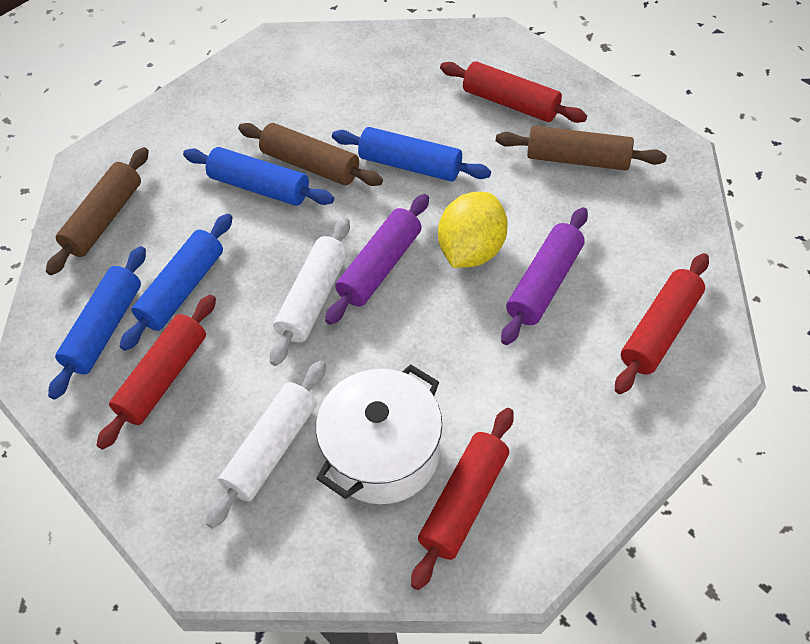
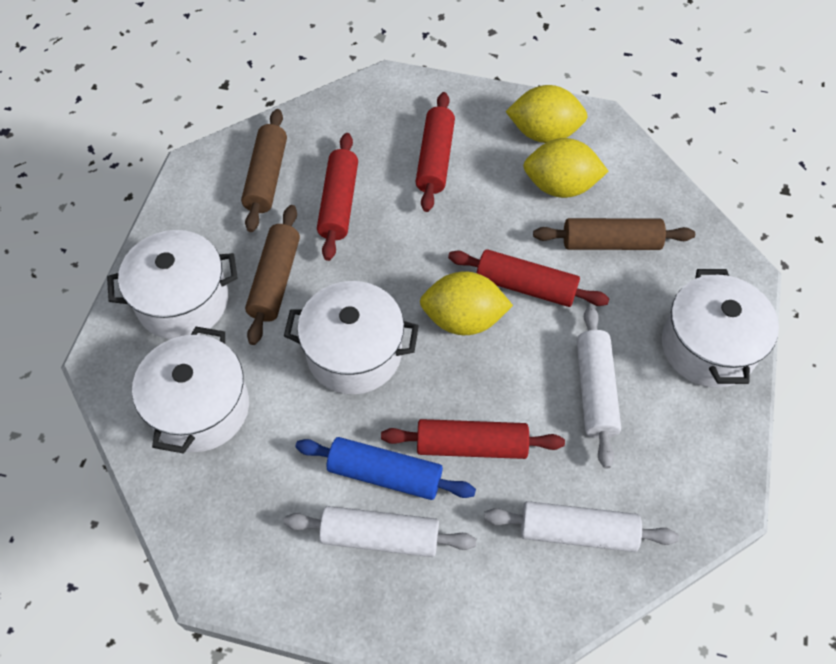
blue rolling pin: 4 -> 1
purple rolling pin: 2 -> 0
white pot: 1 -> 4
white rolling pin: 2 -> 3
yellow lemon: 1 -> 3

